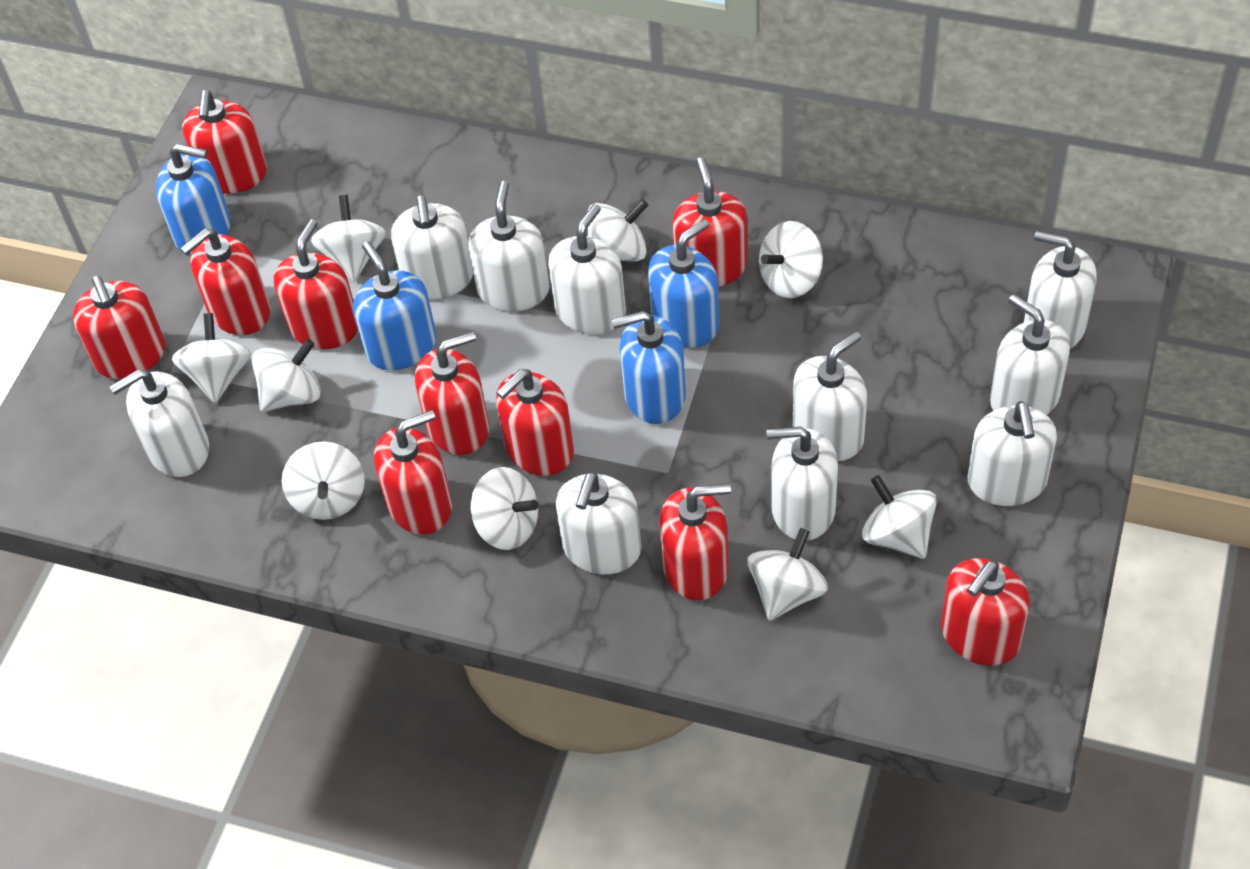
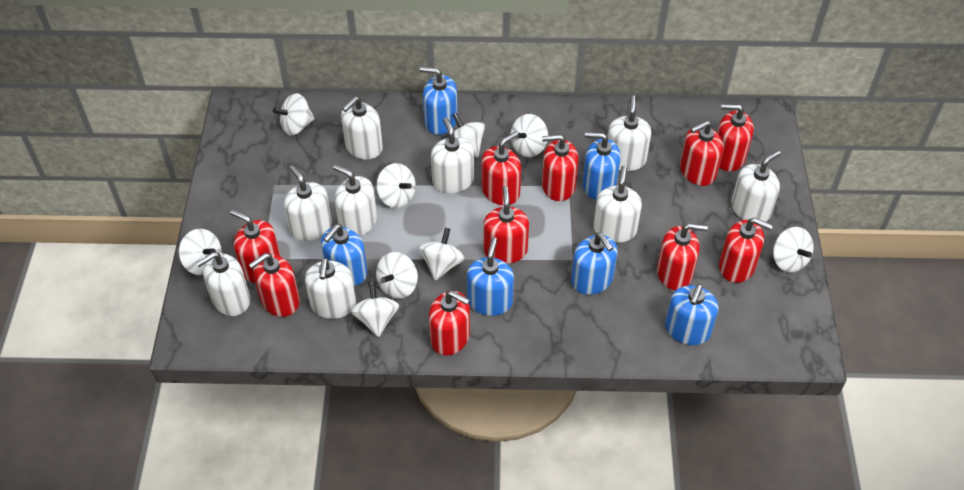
blue soap dispenser: 4 -> 6
white soap dispenser: 10 -> 9

